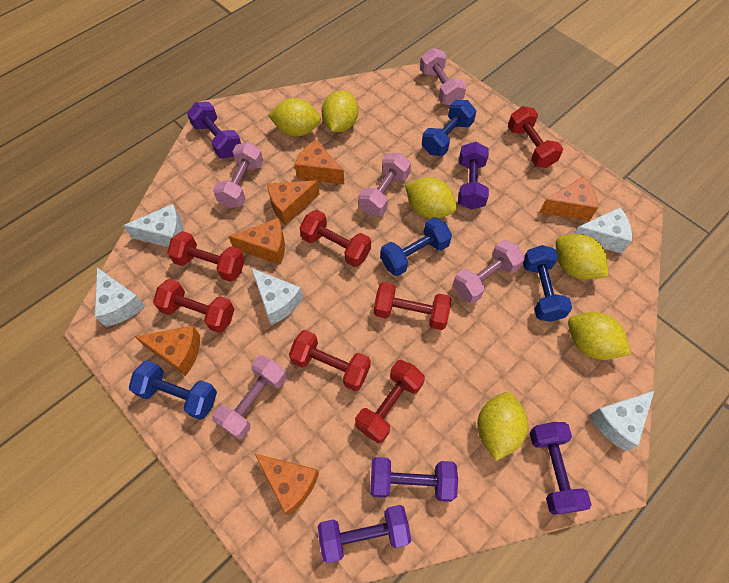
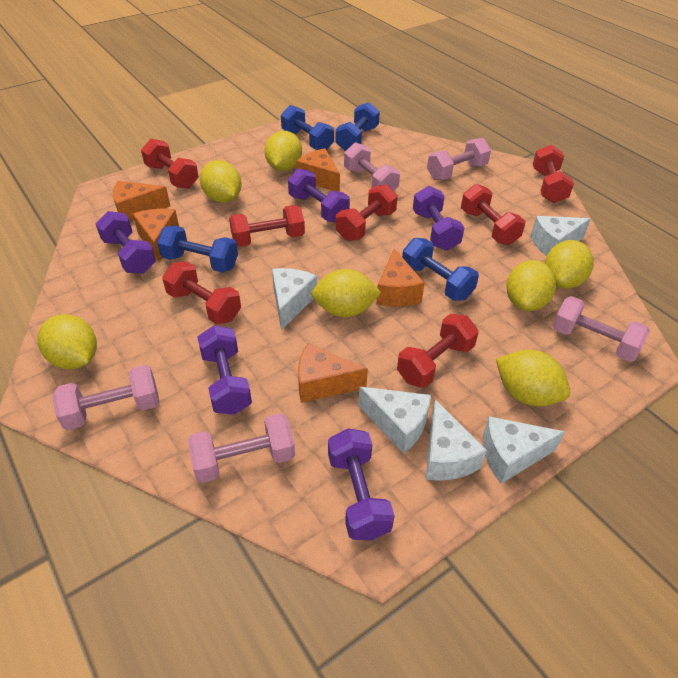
orange cheese: 6 -> 5
yellow lemon: 6 -> 7

